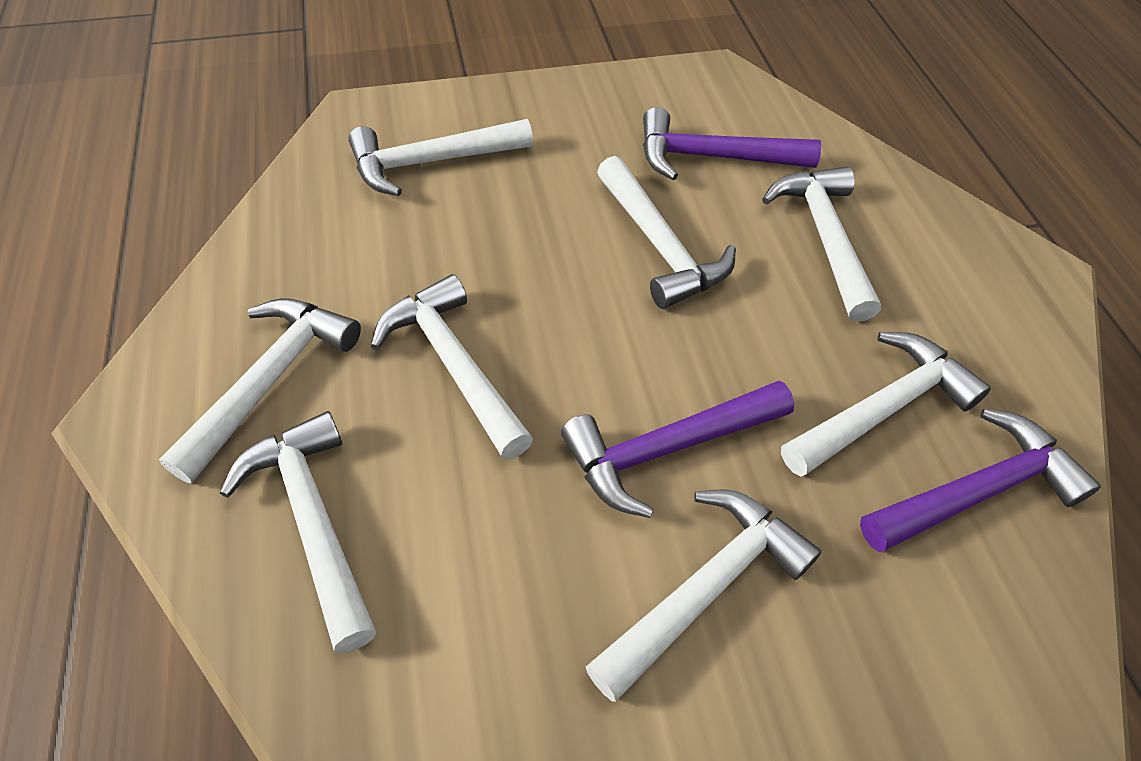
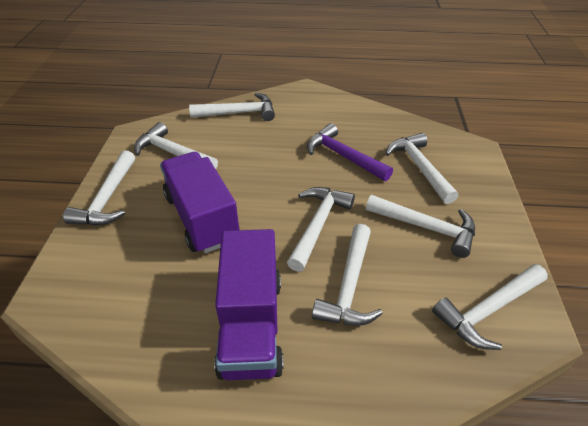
purple hammer: 3 -> 1
purple truck: 0 -> 2

